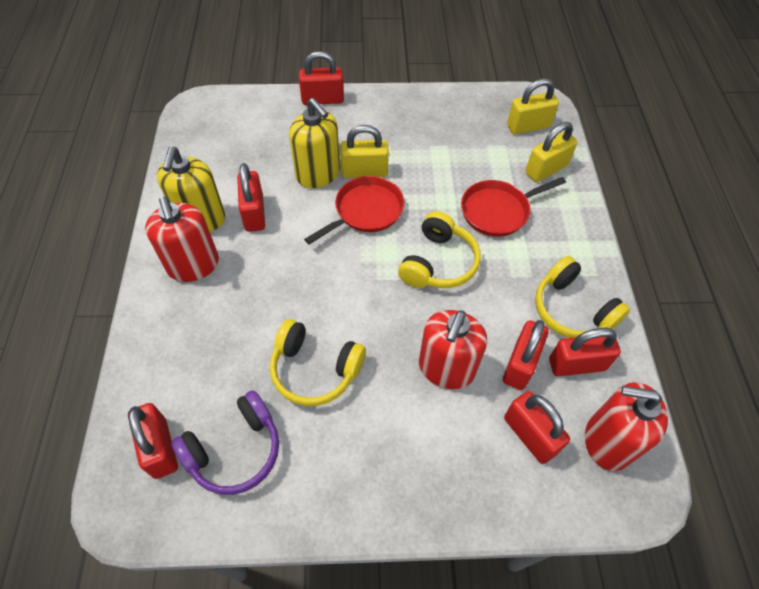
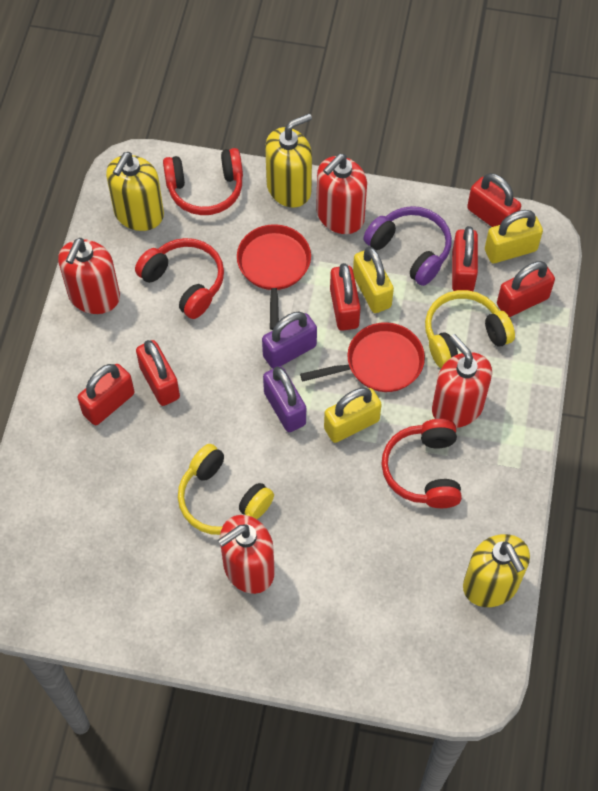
purple padlock: 0 -> 2
red headphones: 0 -> 3
red soap dispenser: 3 -> 4
yellow headphones: 3 -> 2
yellow soap dispenser: 2 -> 3

